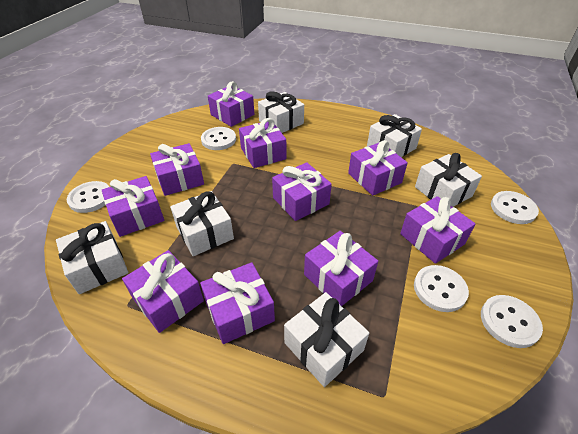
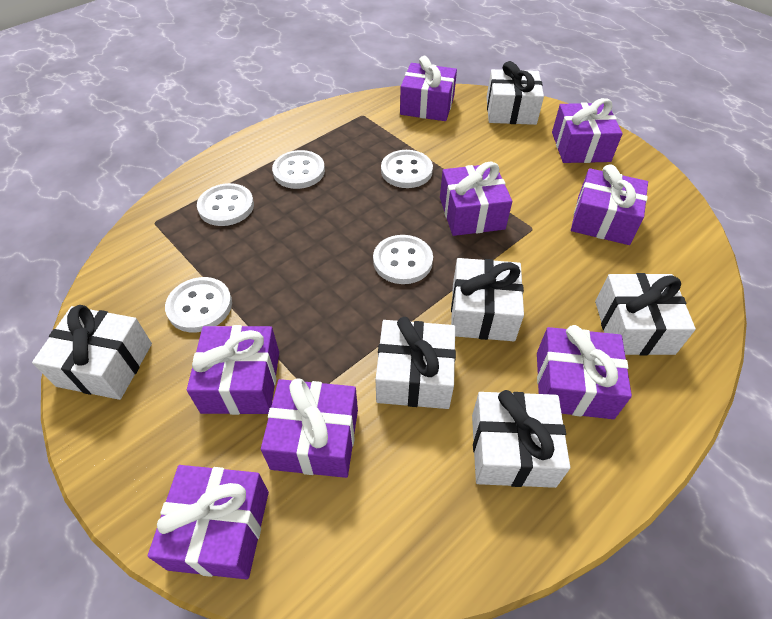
purple gift: 10 -> 8

